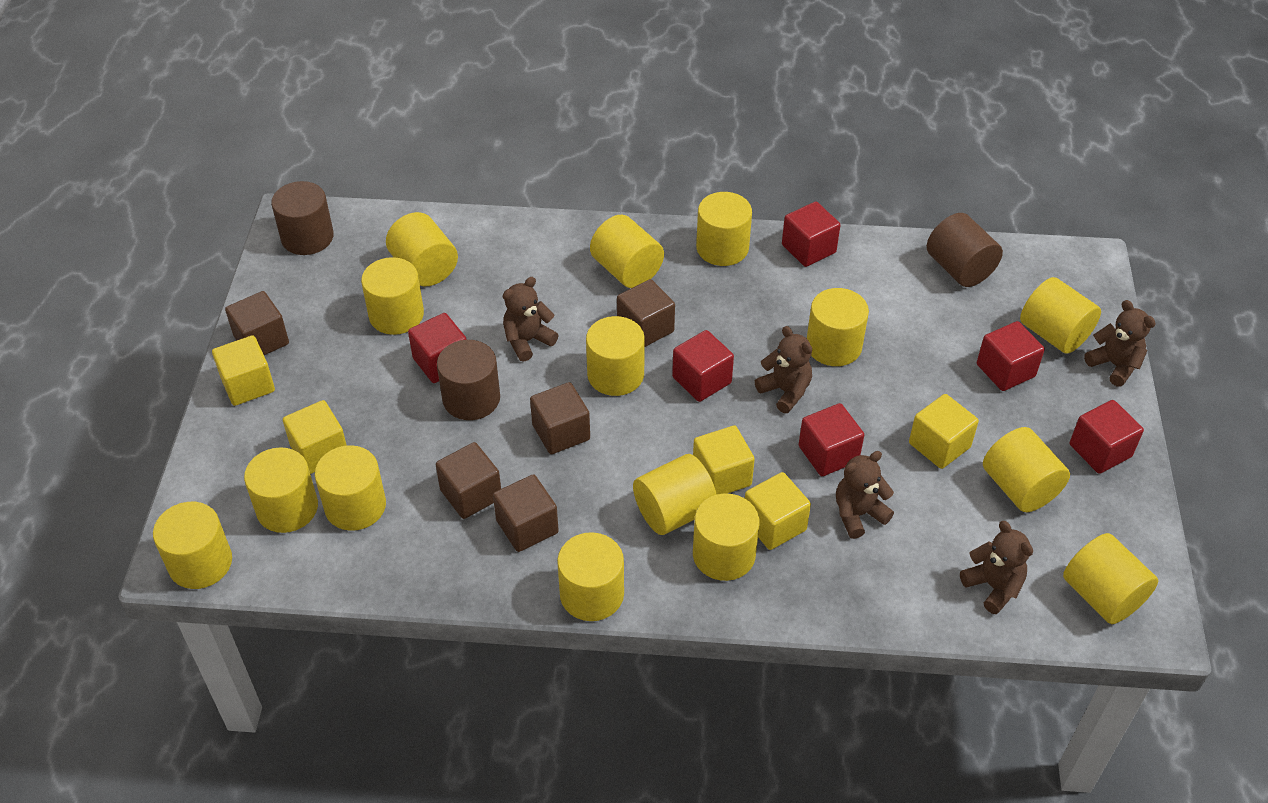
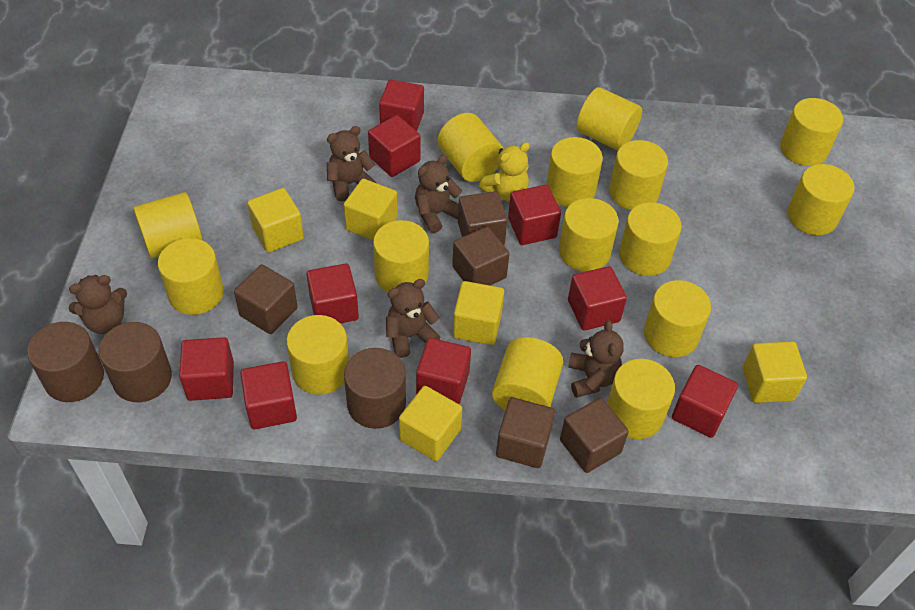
red cube: 6 -> 9
yellow teddy bear: 0 -> 1

